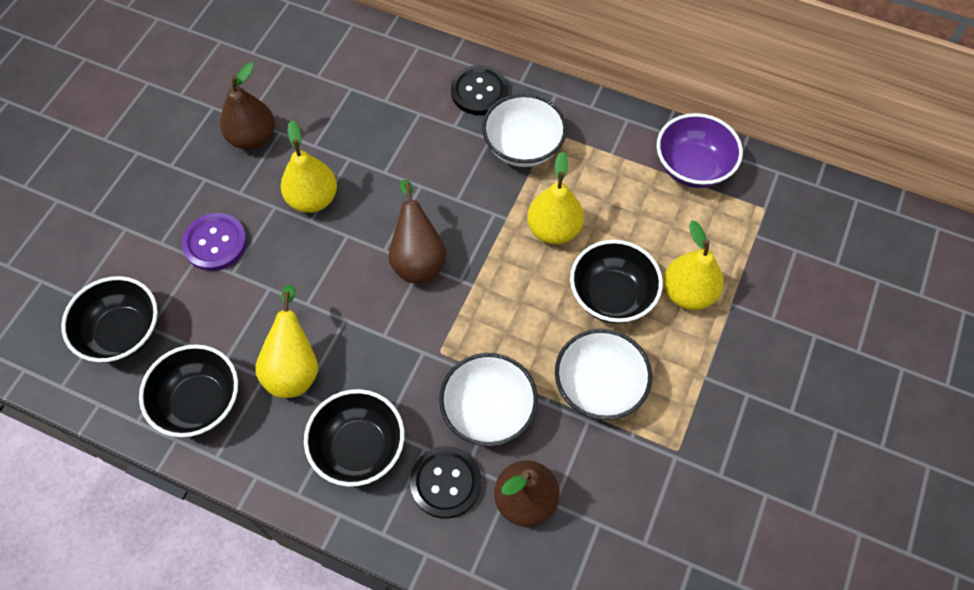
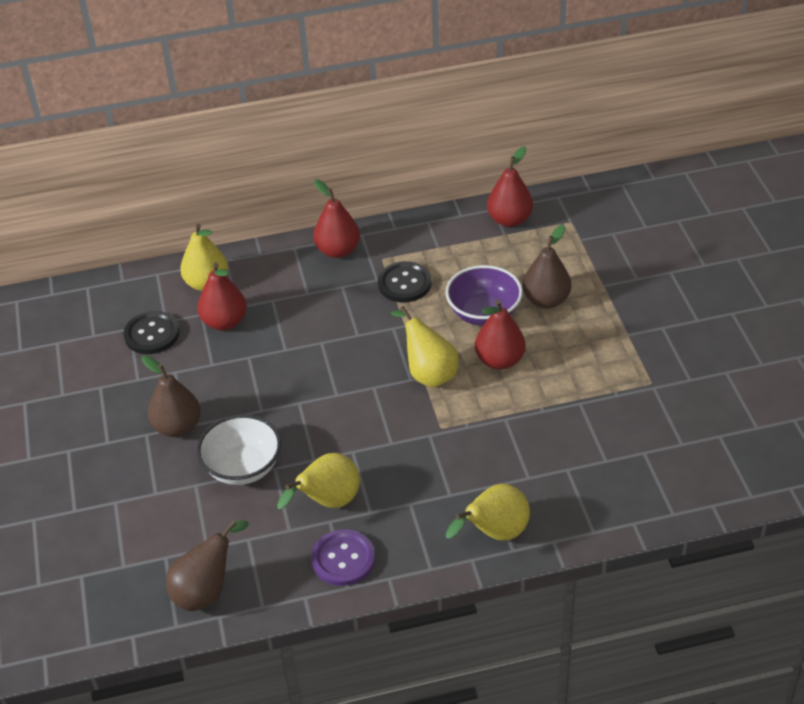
black bowl: 4 -> 0
red pear: 0 -> 4
white bowl: 3 -> 1

